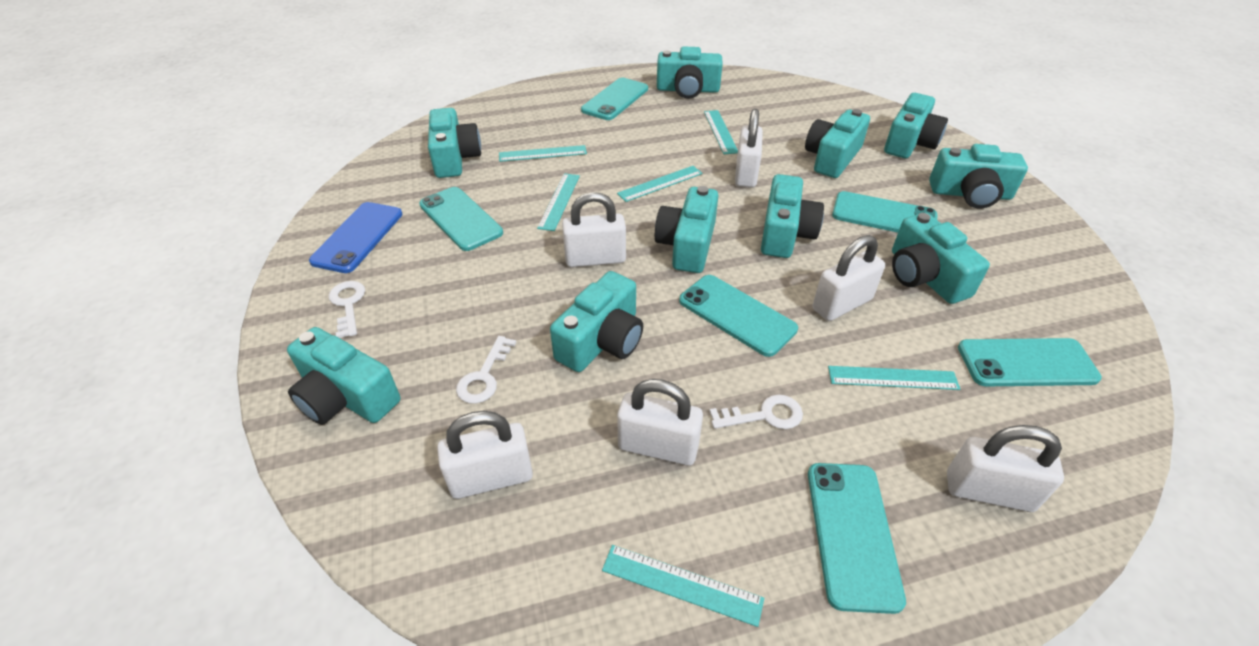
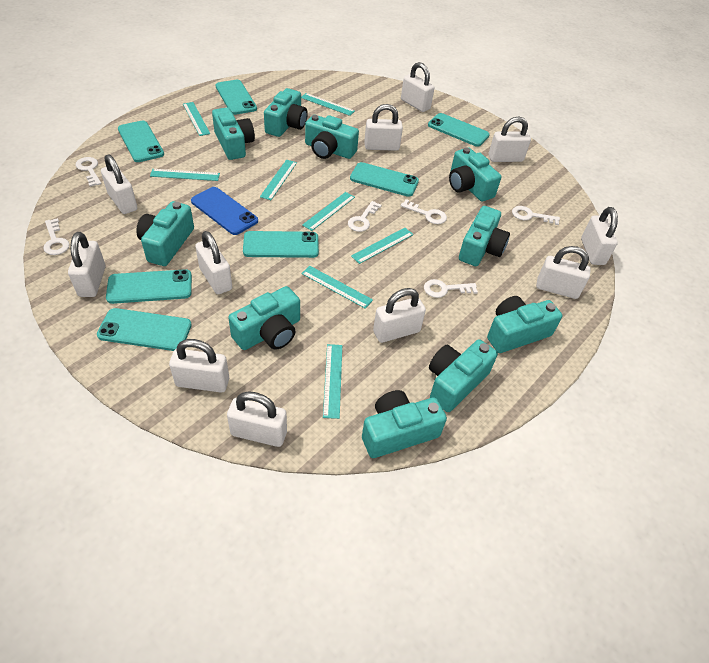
turquoise phone: 6 -> 7
turquoise ruler: 6 -> 8
white key: 3 -> 6
white padlock: 6 -> 11

